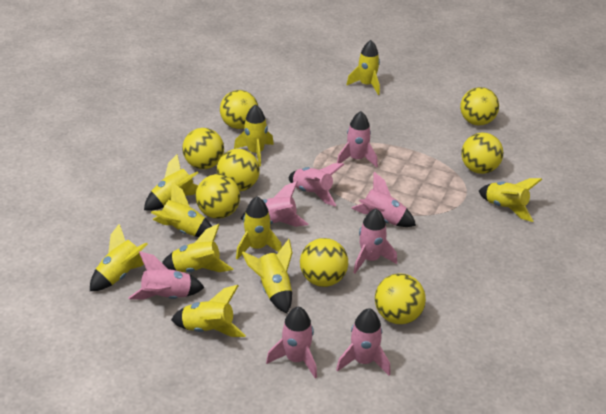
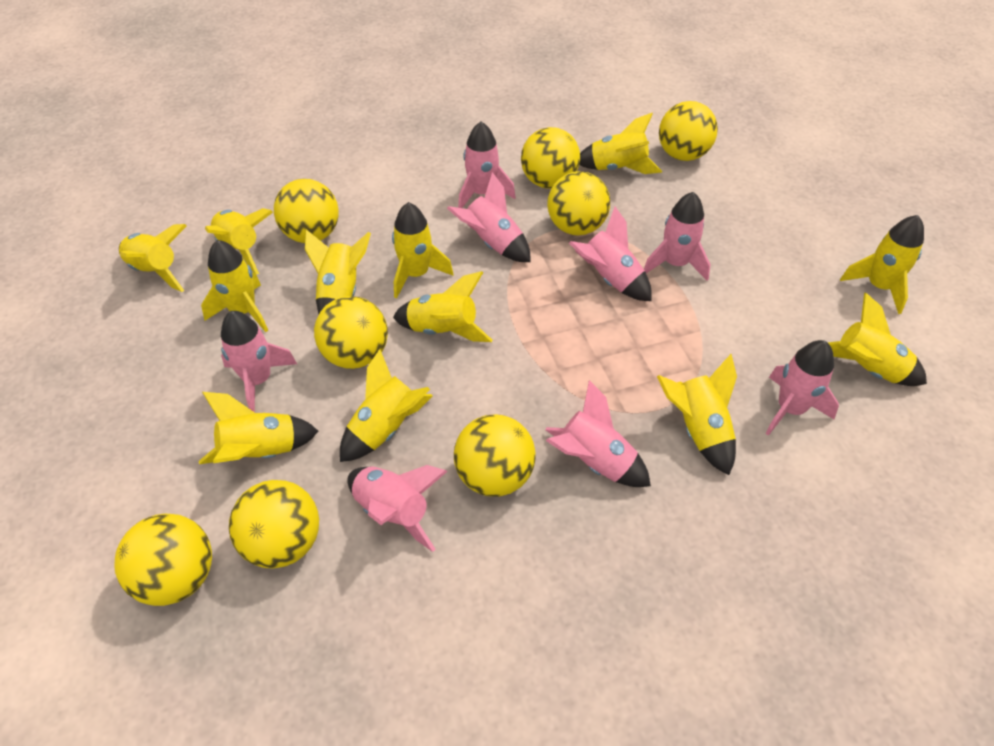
yellow rocket: 10 -> 12

